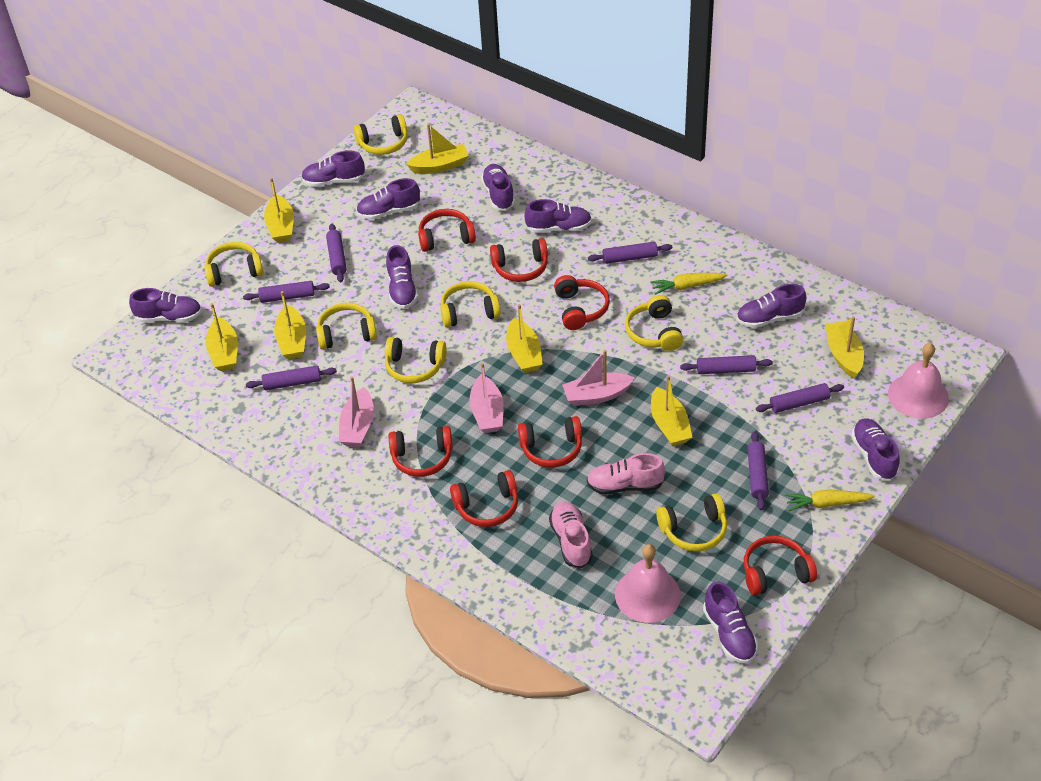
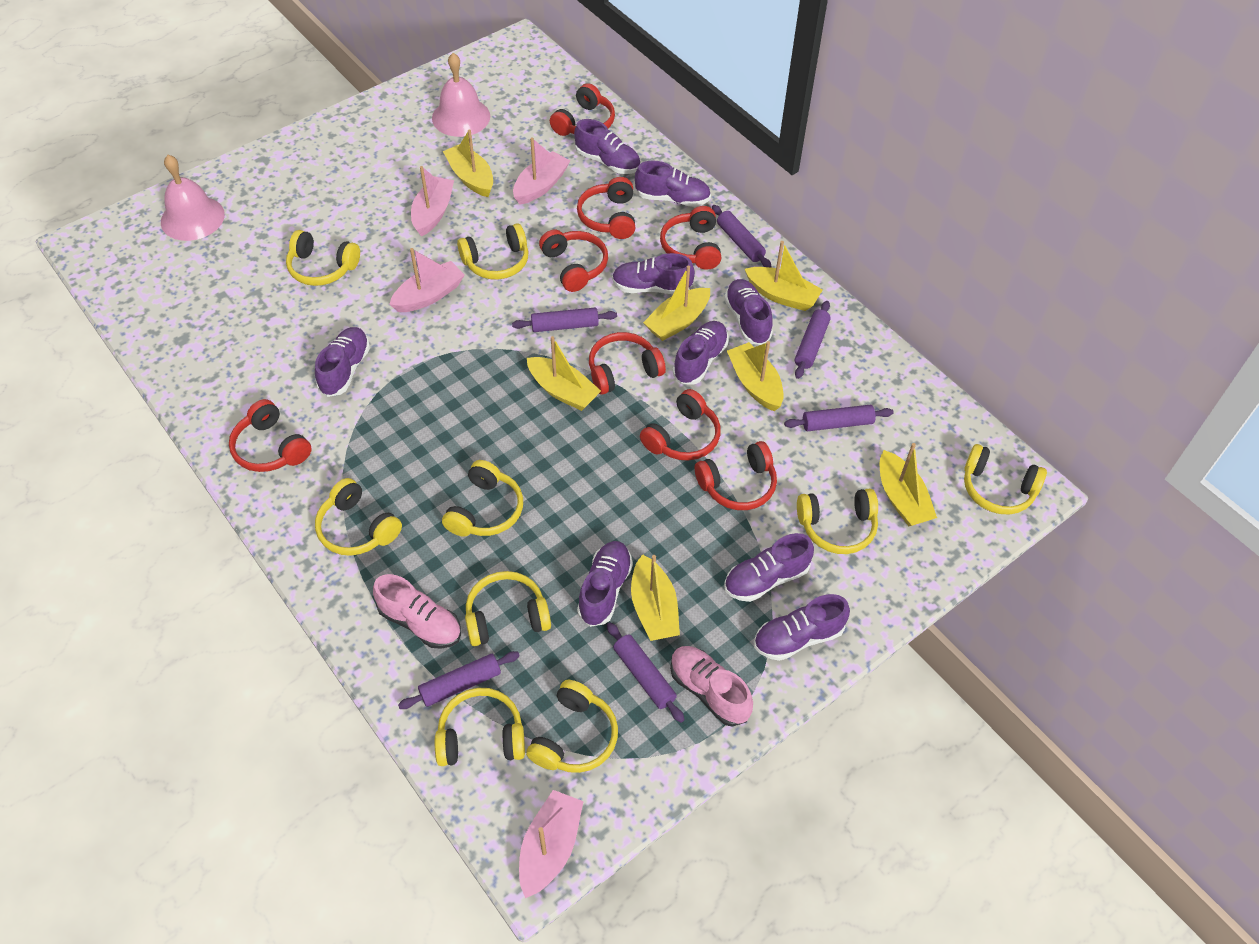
pink boat: 3 -> 4
purple rolling pin: 7 -> 6
red headphones: 7 -> 8
yellow carrot: 2 -> 0
yellow headphones: 7 -> 9

